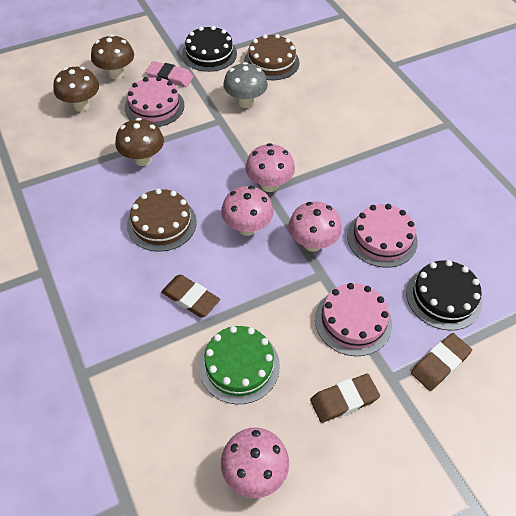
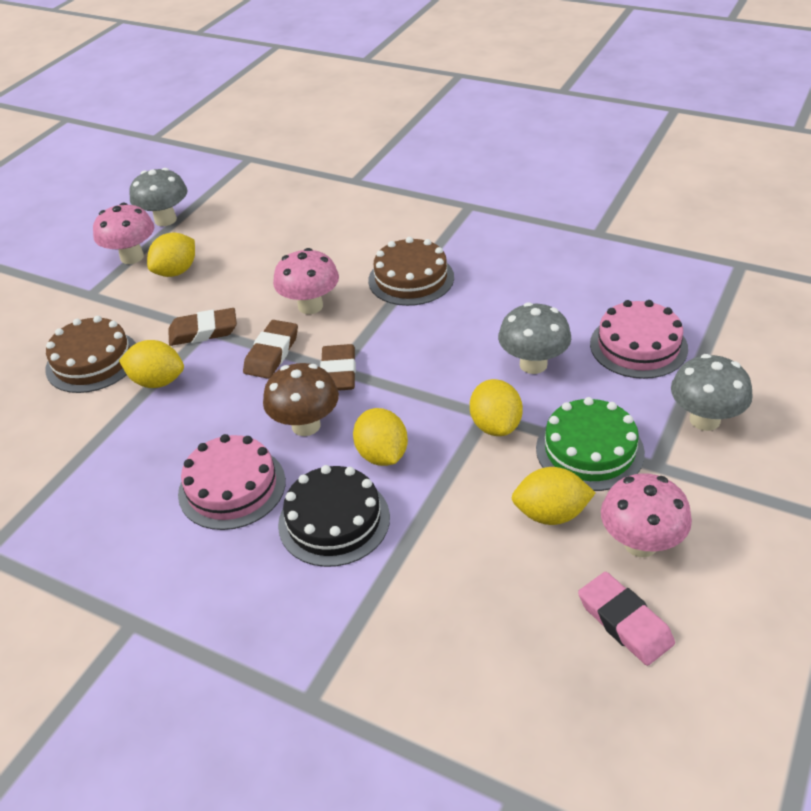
black cake: 2 -> 1
brown mushroom: 3 -> 1
grey mushroom: 1 -> 3
pink cake: 3 -> 2
pink mushroom: 4 -> 3
yellow lemon: 0 -> 5

